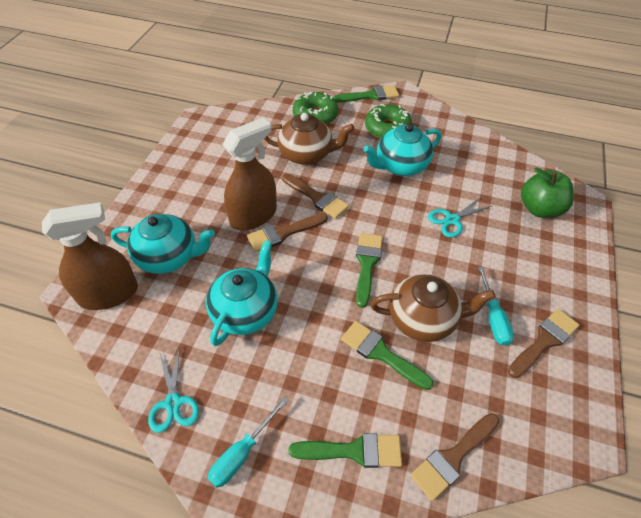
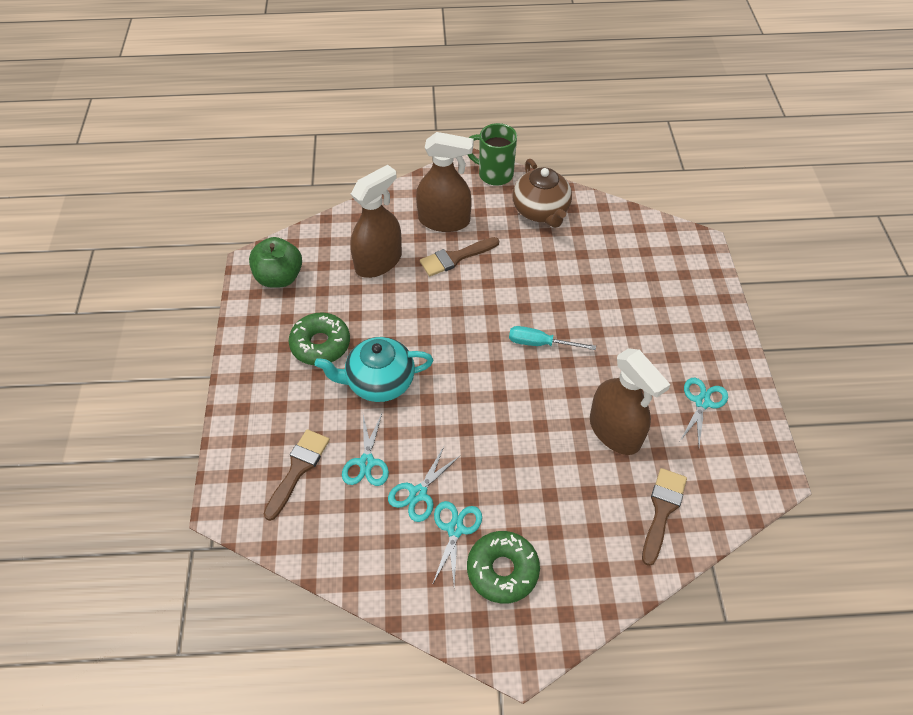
brown brush: 4 -> 3
brown spray bottle: 2 -> 3
brown teapot: 2 -> 1
green brush: 4 -> 0
green mug: 0 -> 1
turquoise scissors: 2 -> 4
turquoise screwdriver: 2 -> 1
turquoise teapot: 3 -> 1

